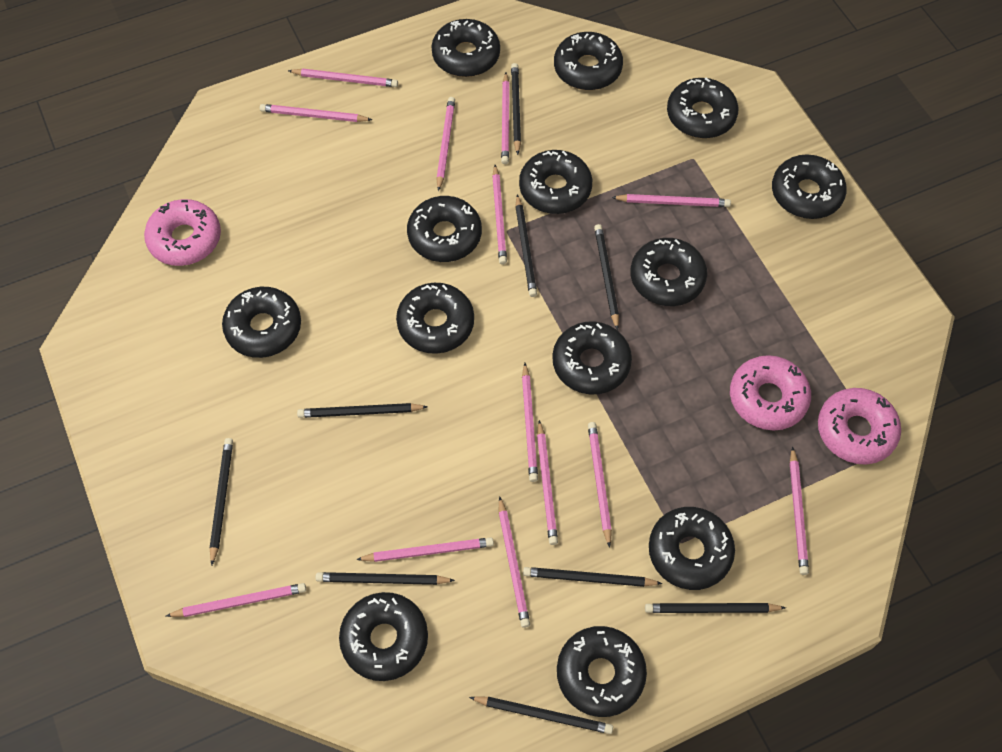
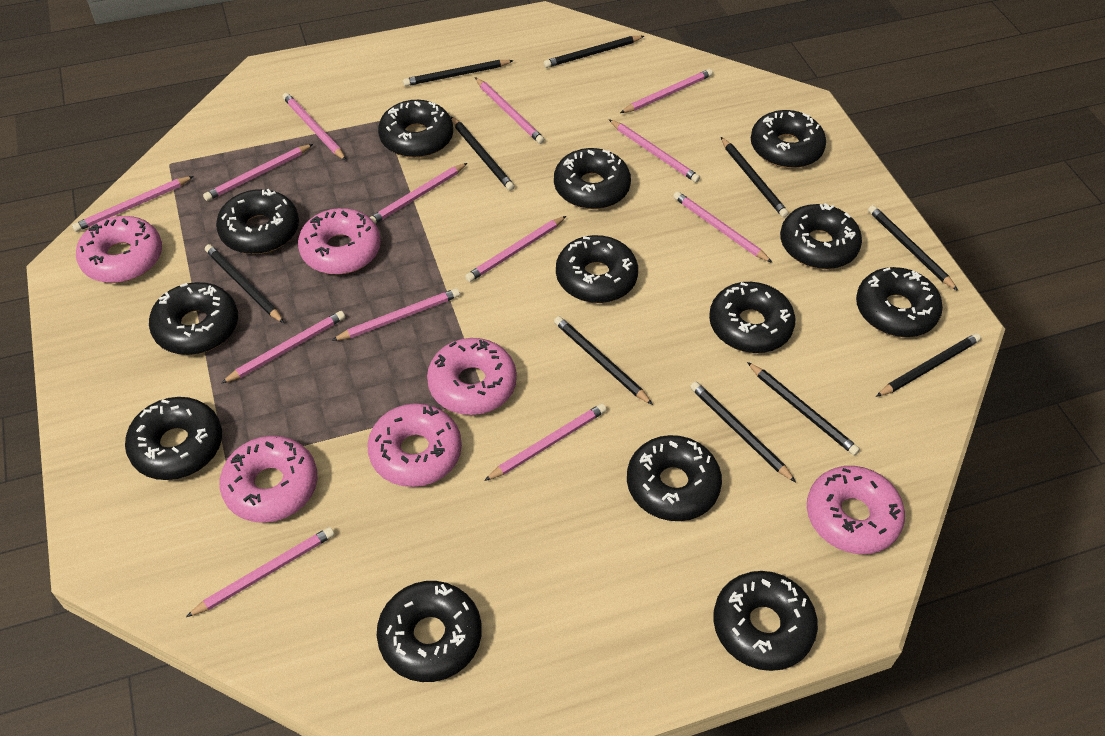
black pencil: 9 -> 10
pink donut: 3 -> 6

